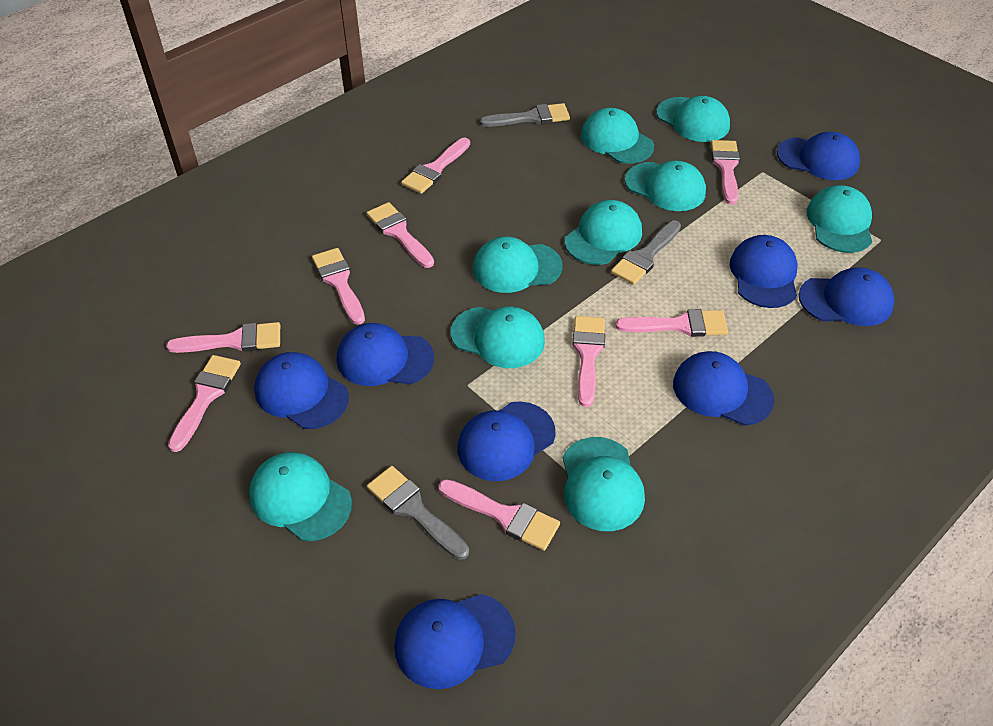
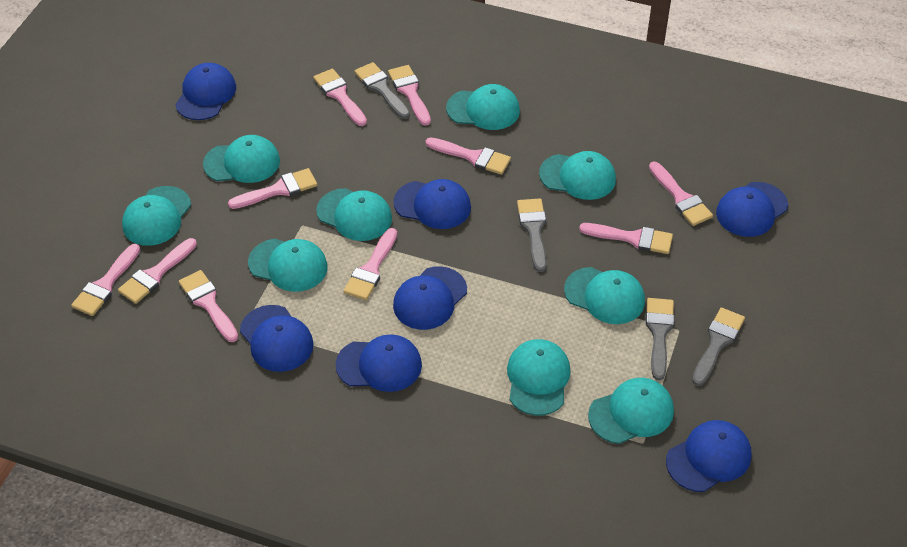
blue cap: 8 -> 7
grey brush: 3 -> 4
pink brush: 9 -> 10

